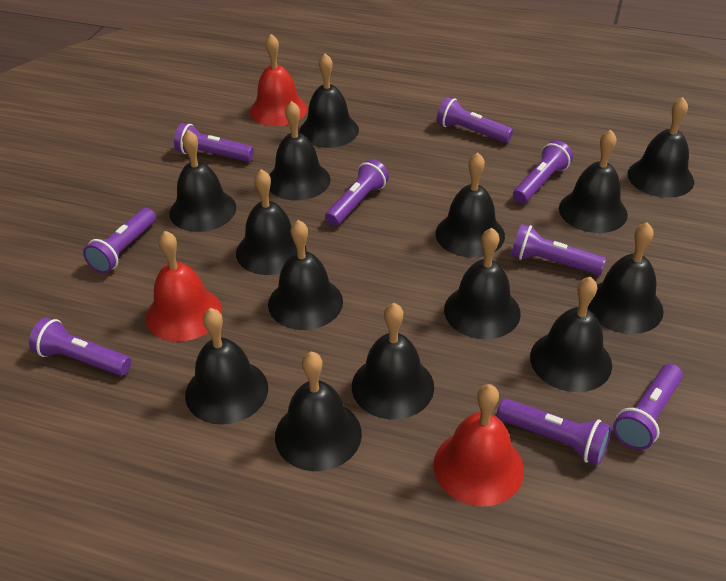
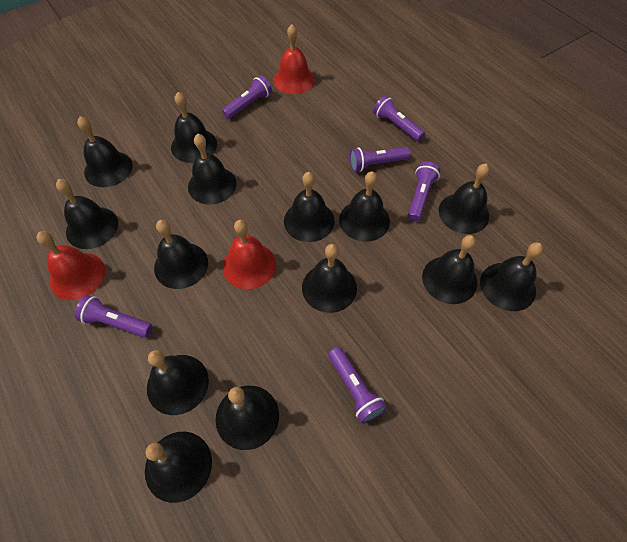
purple flashlight: 9 -> 6

